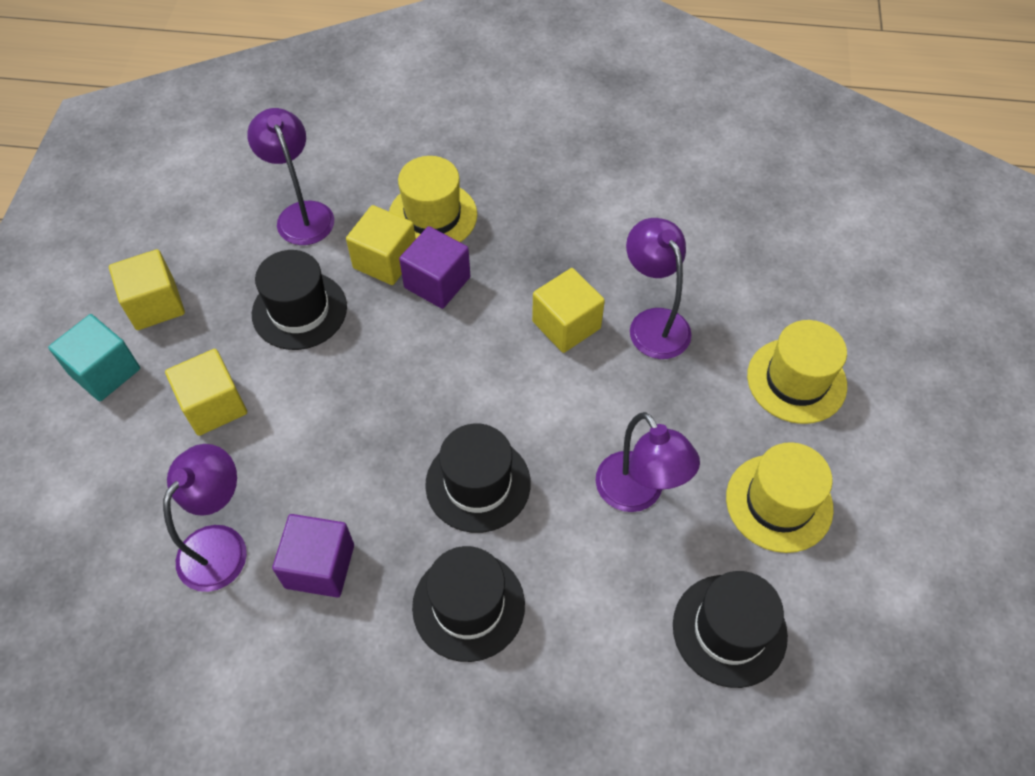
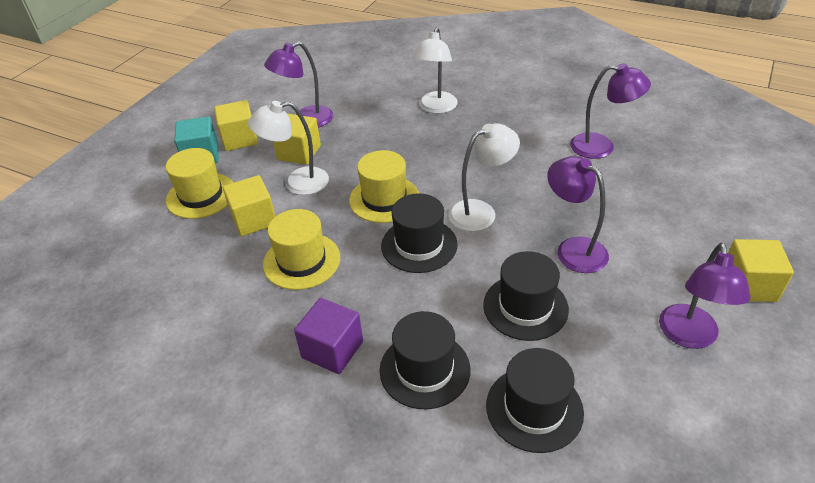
purple cube: 2 -> 1
white lamp: 0 -> 3

